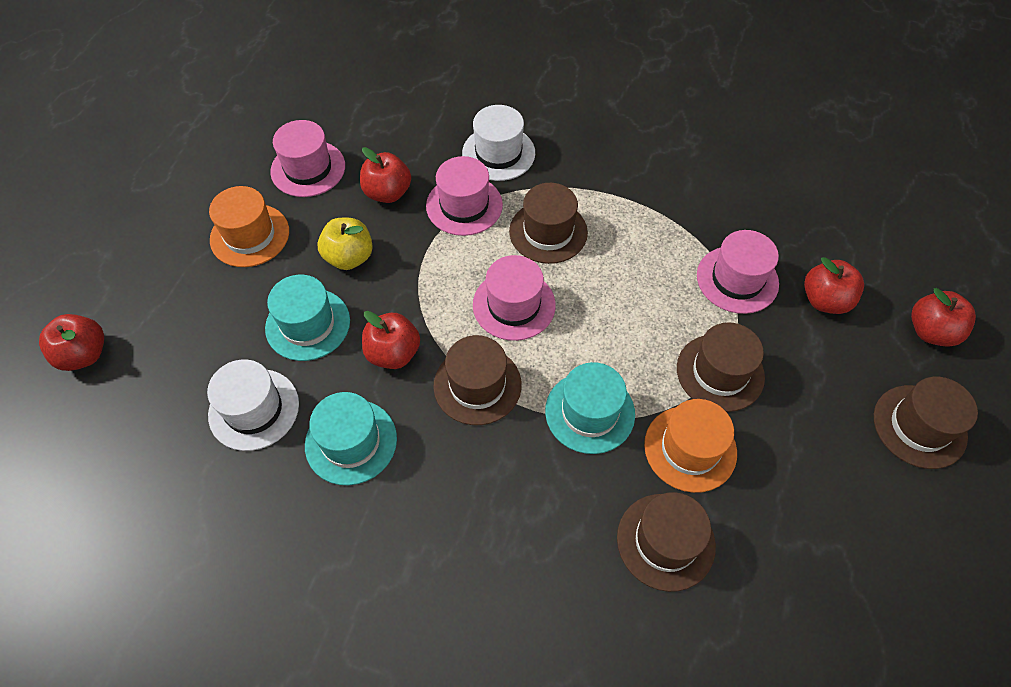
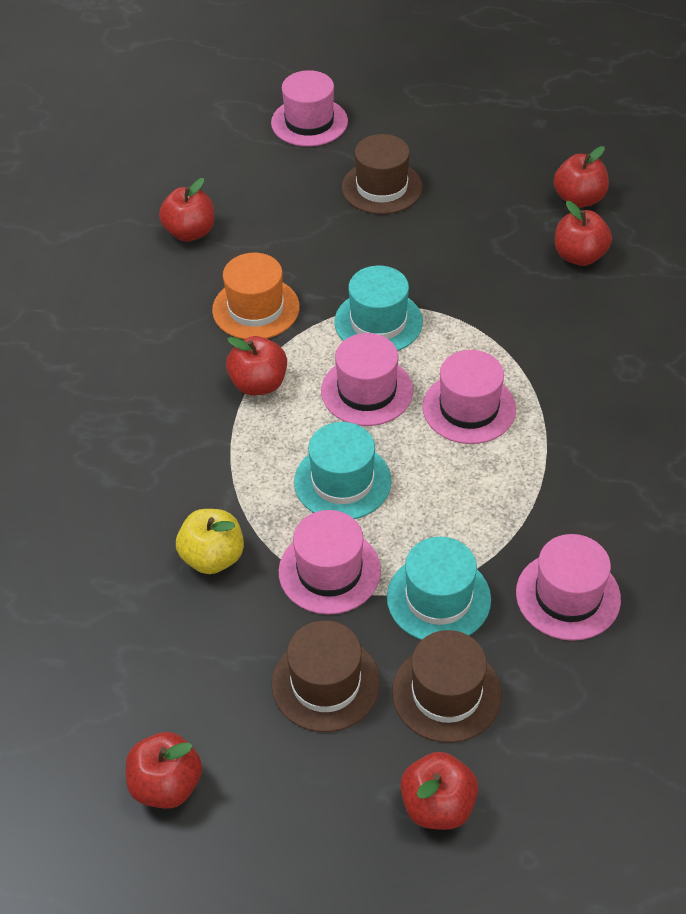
brown hat: 5 -> 3
orange hat: 2 -> 1
pink hat: 4 -> 5
red apple: 5 -> 6
white hat: 2 -> 0

